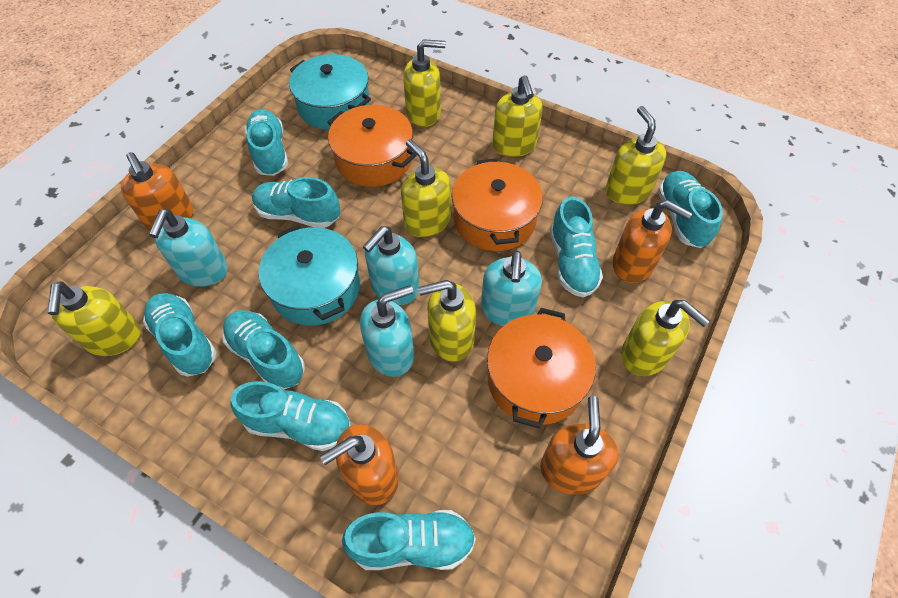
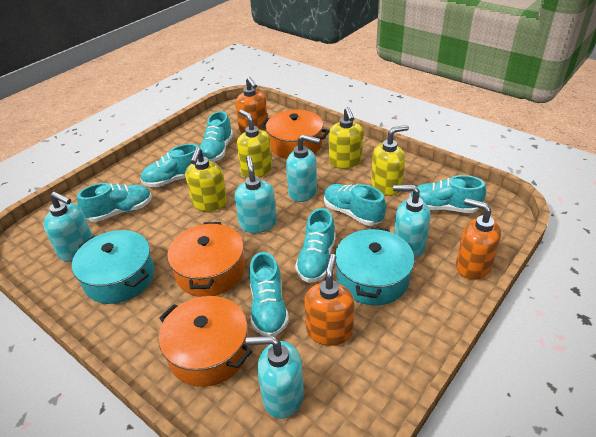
orange soap dispenser: 4 -> 3
turquoise shoe: 8 -> 7
turquoise soap dispenser: 4 -> 5
yellow soap dispenser: 7 -> 4

